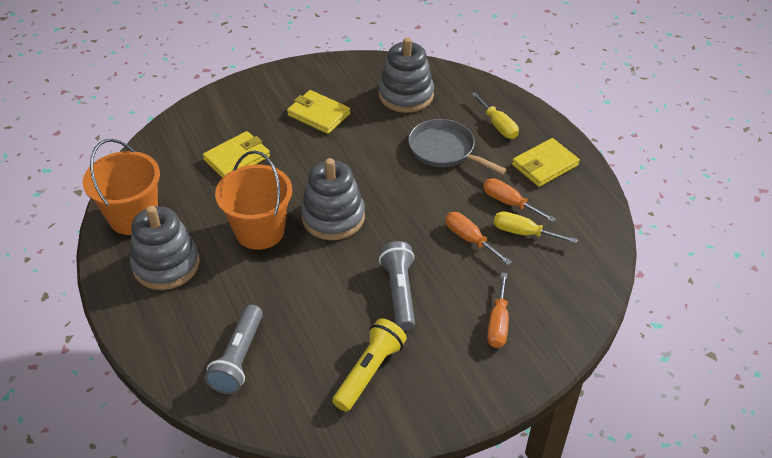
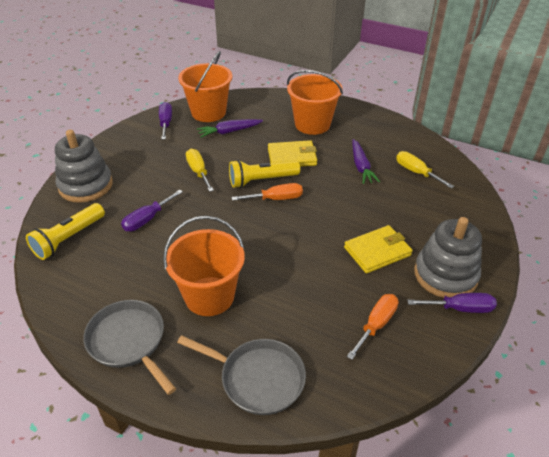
grey flashlight: 2 -> 0
grey pan: 1 -> 2
grey stacking toy: 3 -> 2
orange bucket: 2 -> 3
orange screwdriver: 3 -> 2
purple carrot: 0 -> 2
purple screwdriver: 0 -> 3
yellow flashlight: 1 -> 2
yellow wallet: 3 -> 2

